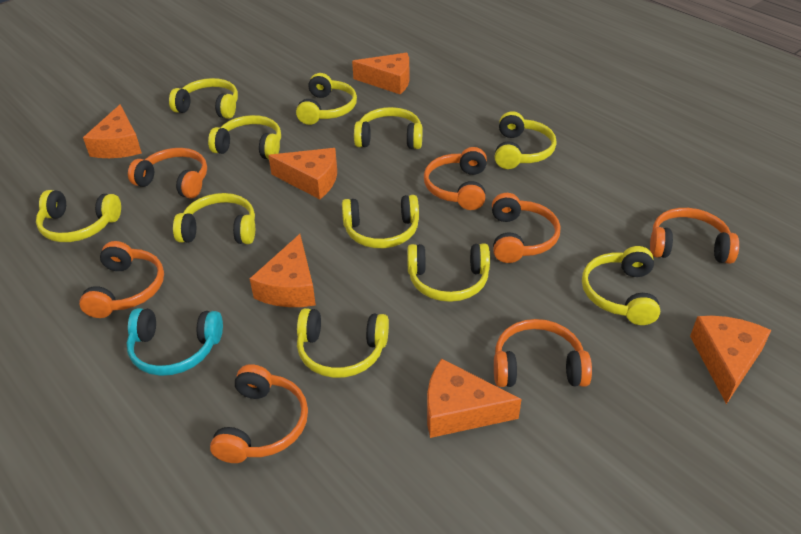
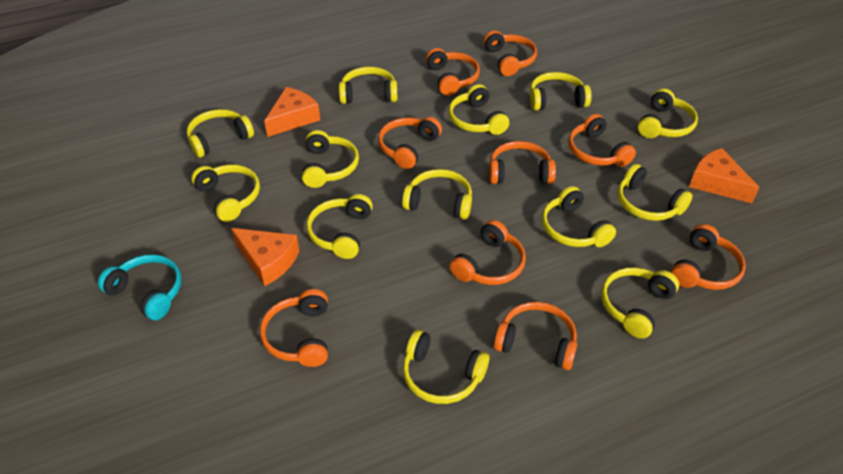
orange cheese: 6 -> 3
orange headphones: 7 -> 9
yellow headphones: 11 -> 13

